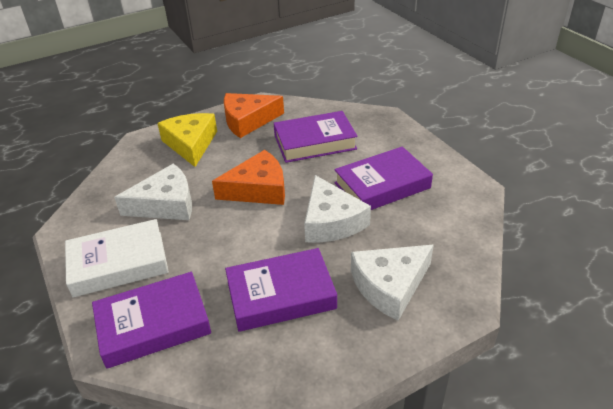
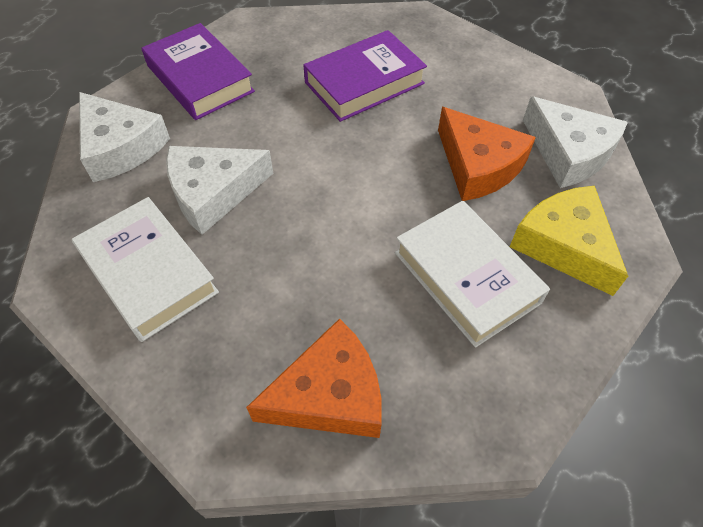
purple book: 4 -> 2
white book: 1 -> 2

